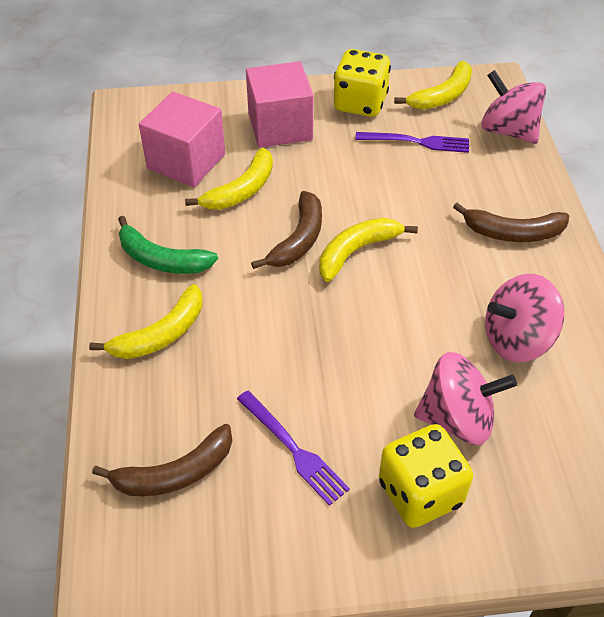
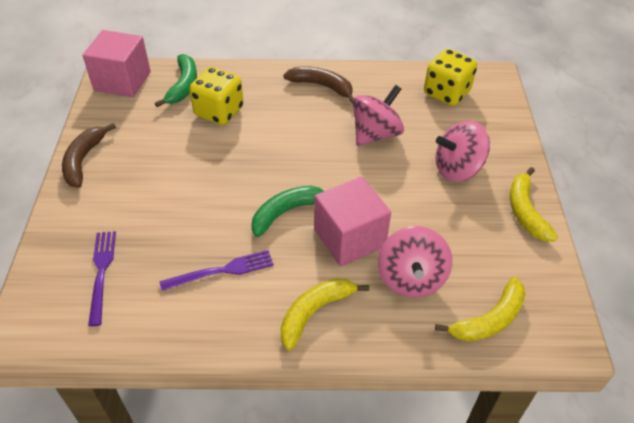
brown banana: 3 -> 2
green banana: 1 -> 2
yellow banana: 4 -> 3

